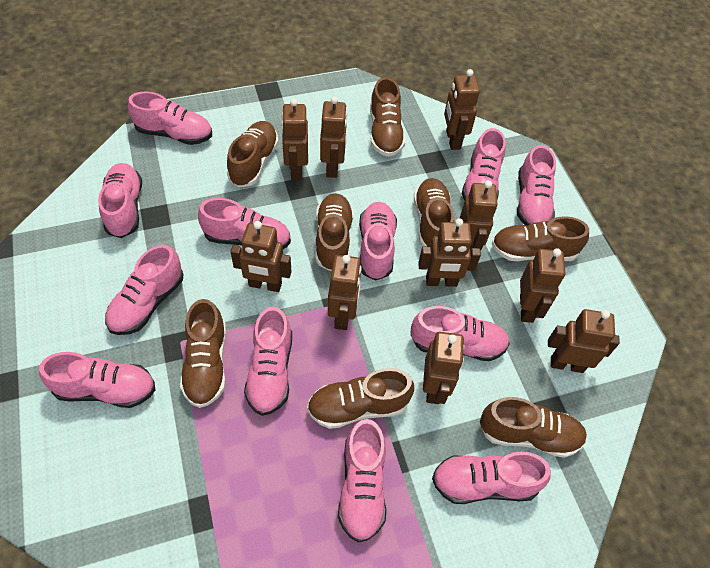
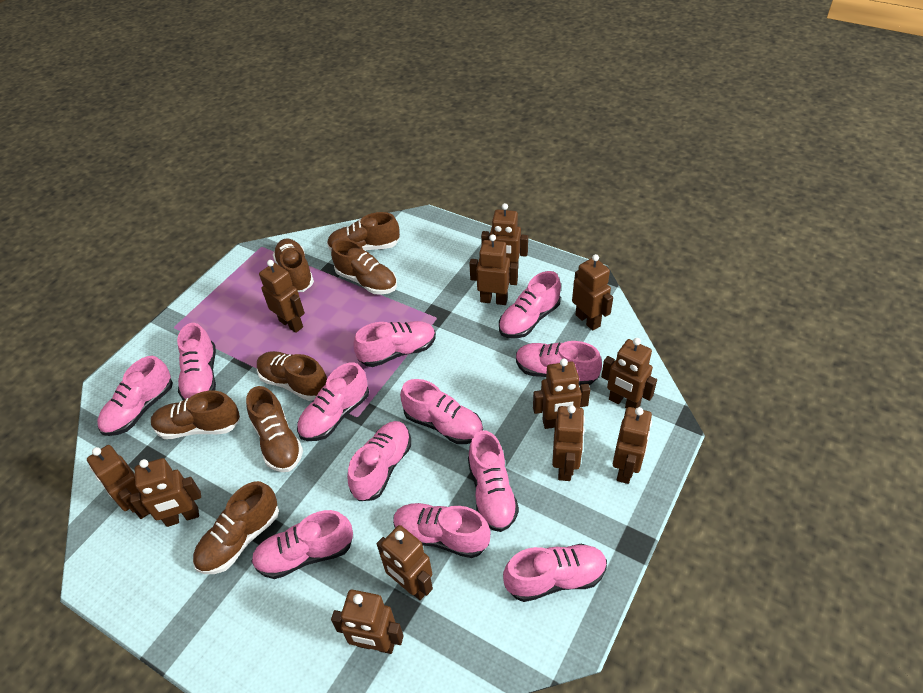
brown robot: 10 -> 12
brown shoe: 8 -> 7

